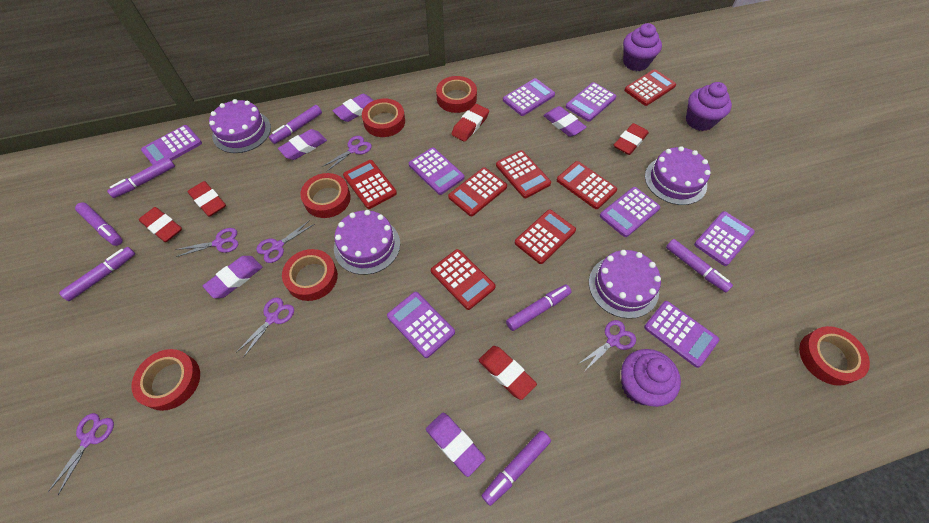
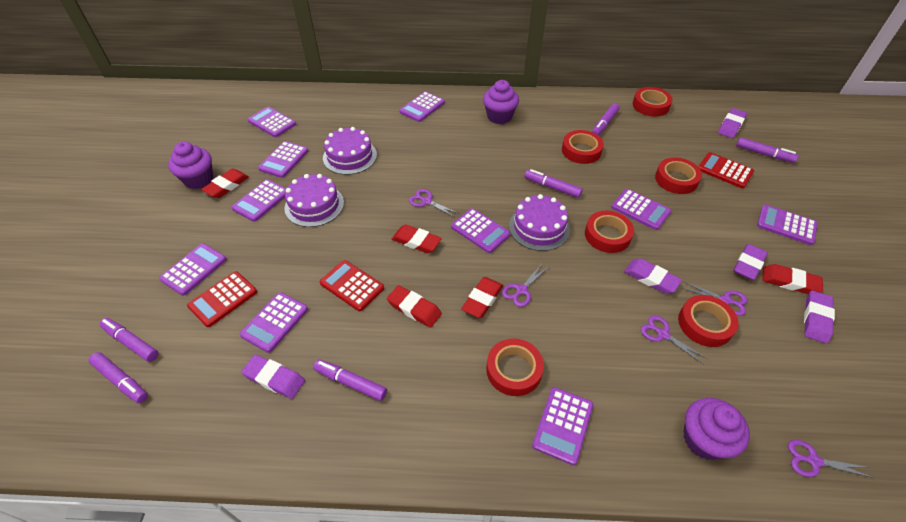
purple cake: 4 -> 3
purple calculator: 8 -> 10
purple marker: 7 -> 6
purple scissors: 6 -> 5
red calculator: 7 -> 3

